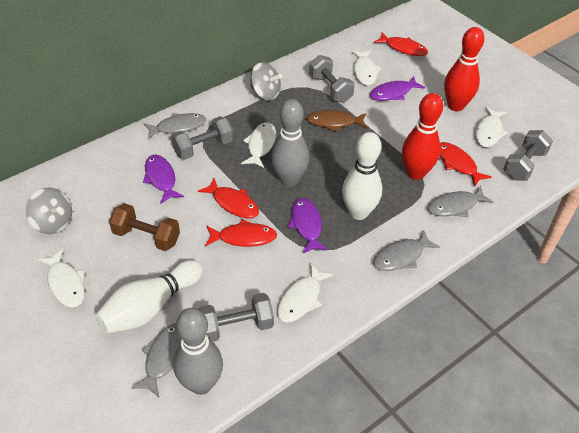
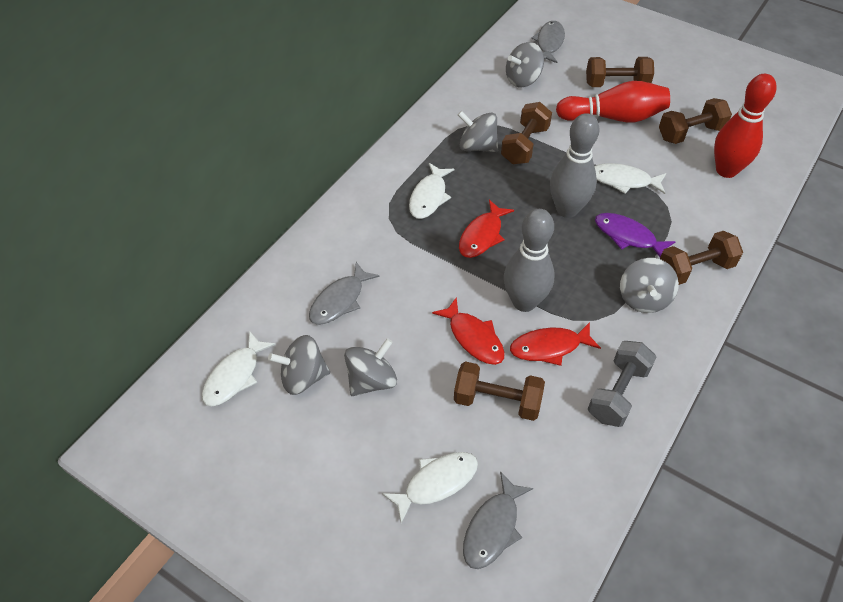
brown dumbbell: 1 -> 5
brown fish: 1 -> 0
grey dumbbell: 4 -> 1
grey fish: 4 -> 3
grey spinning top: 2 -> 5
purple fish: 3 -> 1
red fish: 4 -> 3
white bowling pin: 2 -> 0
white fish: 5 -> 4

